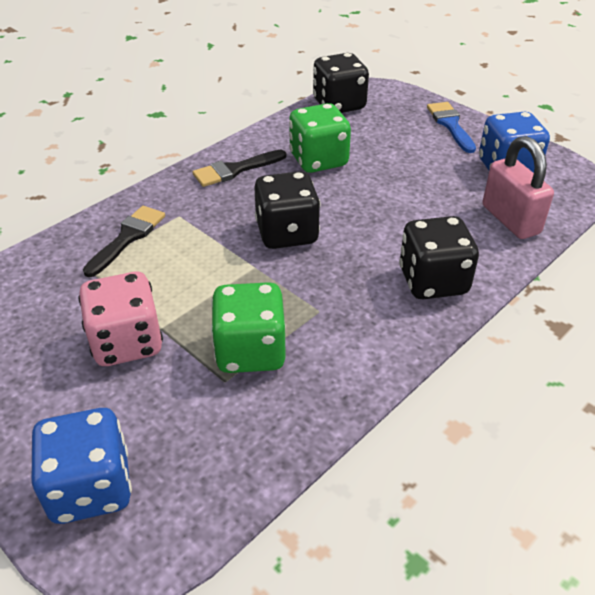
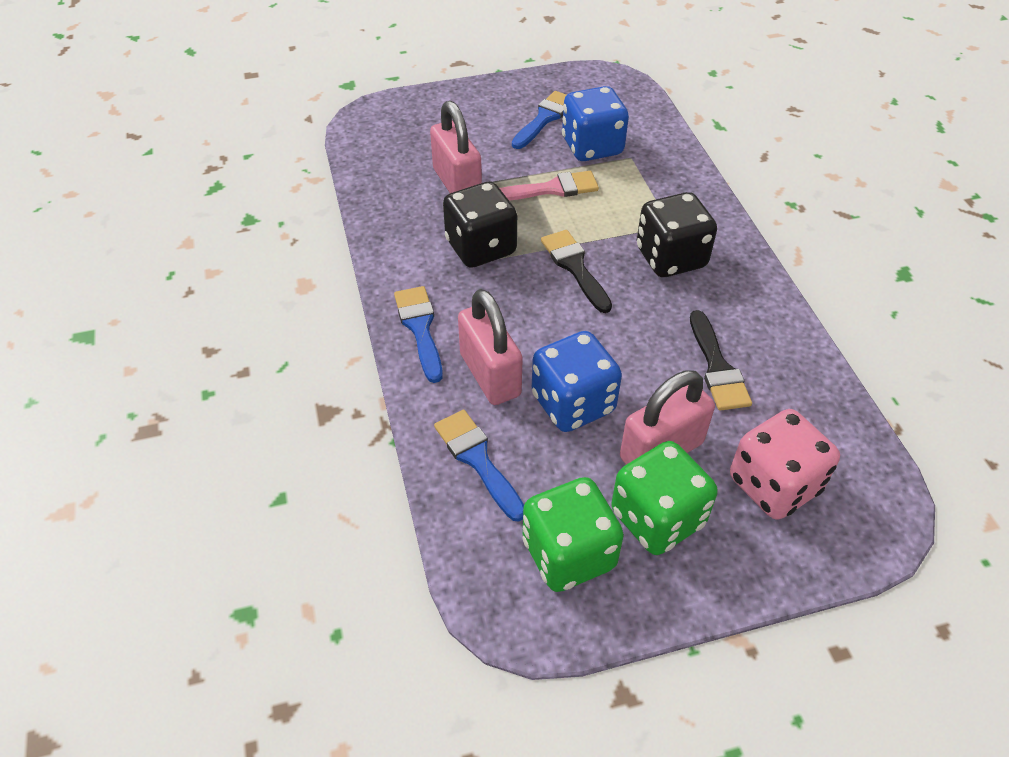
black dice: 3 -> 2
blue brush: 1 -> 3
pink brush: 0 -> 1
pink padlock: 1 -> 3

